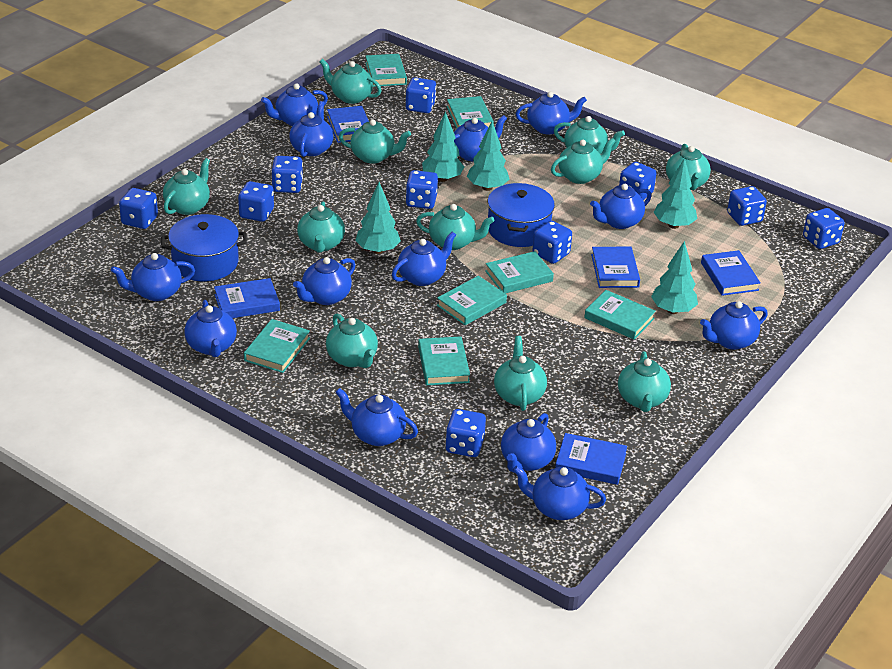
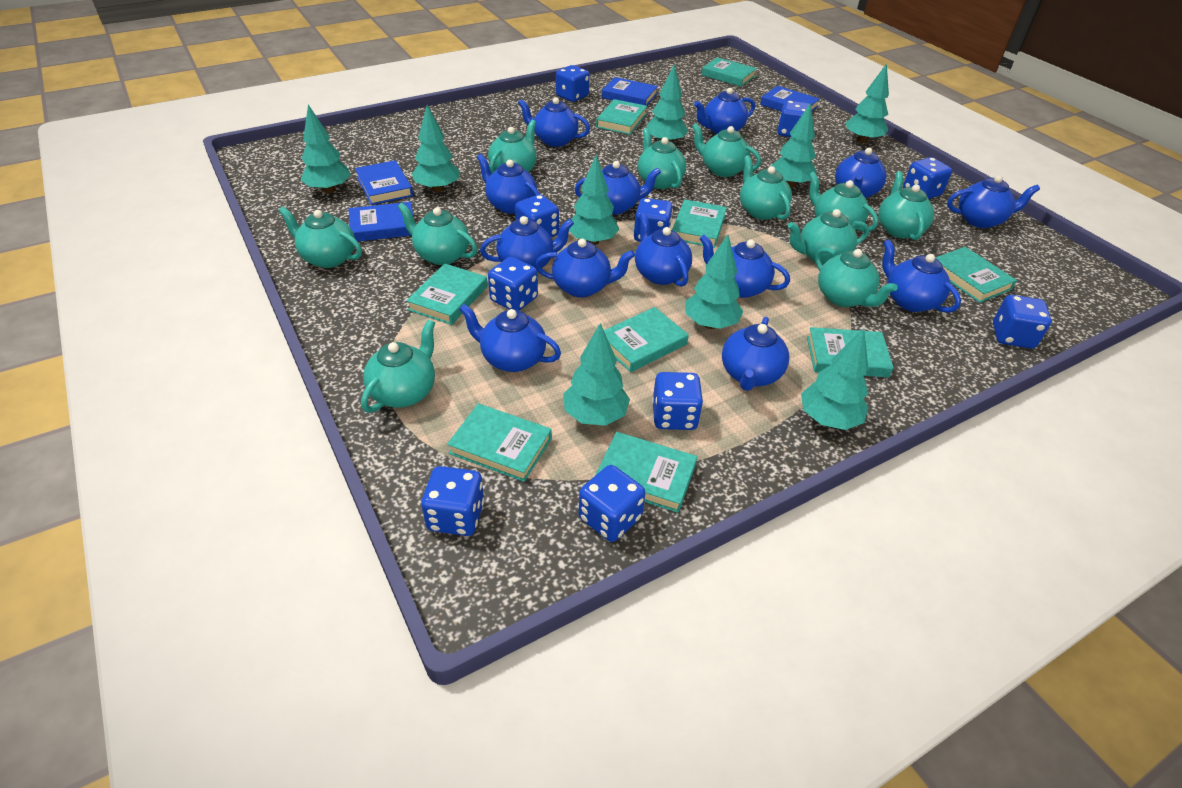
blue book: 5 -> 4
blue pot: 2 -> 0
turquoise book: 7 -> 9
turquoise tree: 5 -> 9

